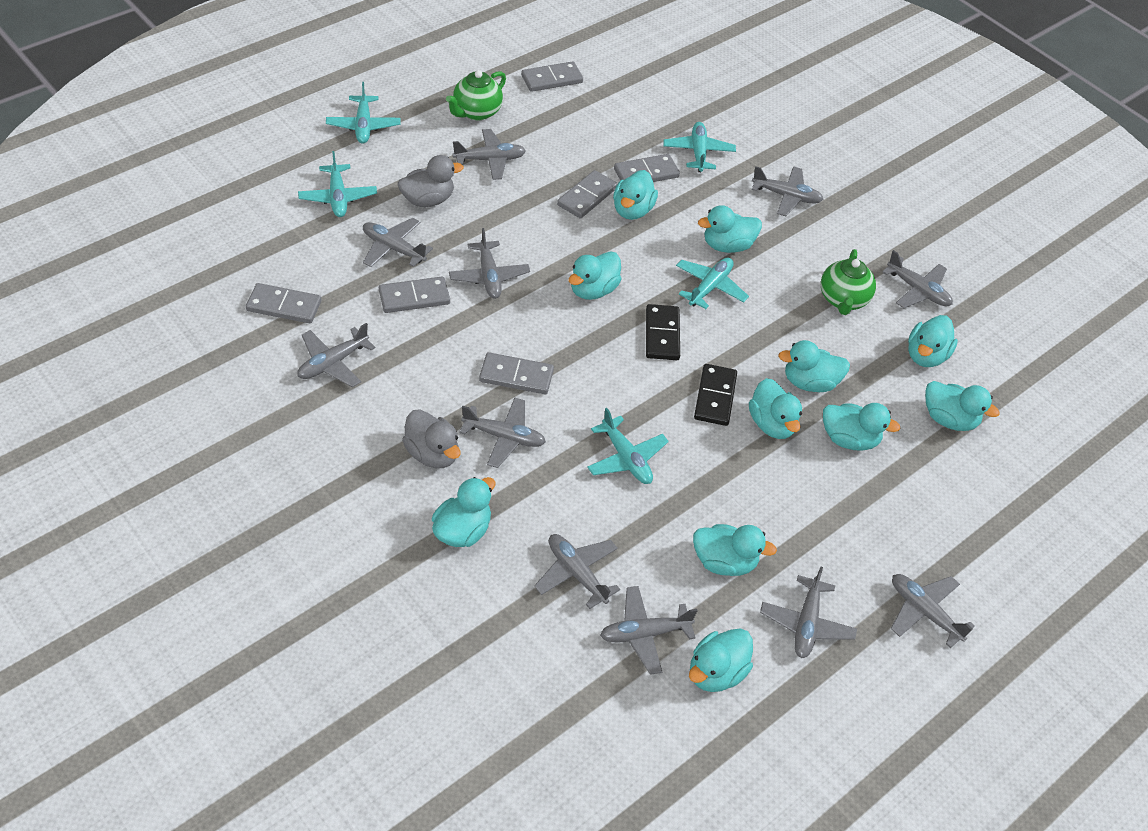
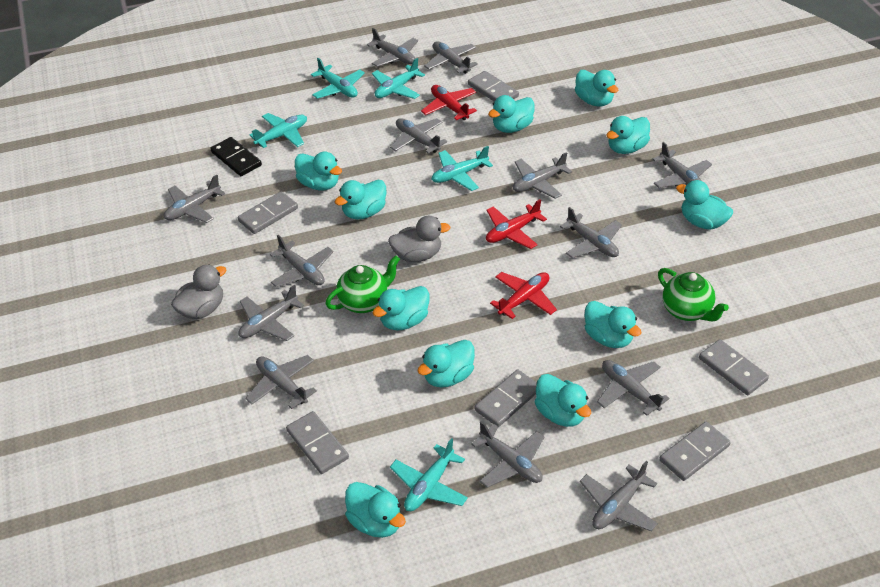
black domino: 2 -> 1
grey plane: 11 -> 13
red plane: 0 -> 3

